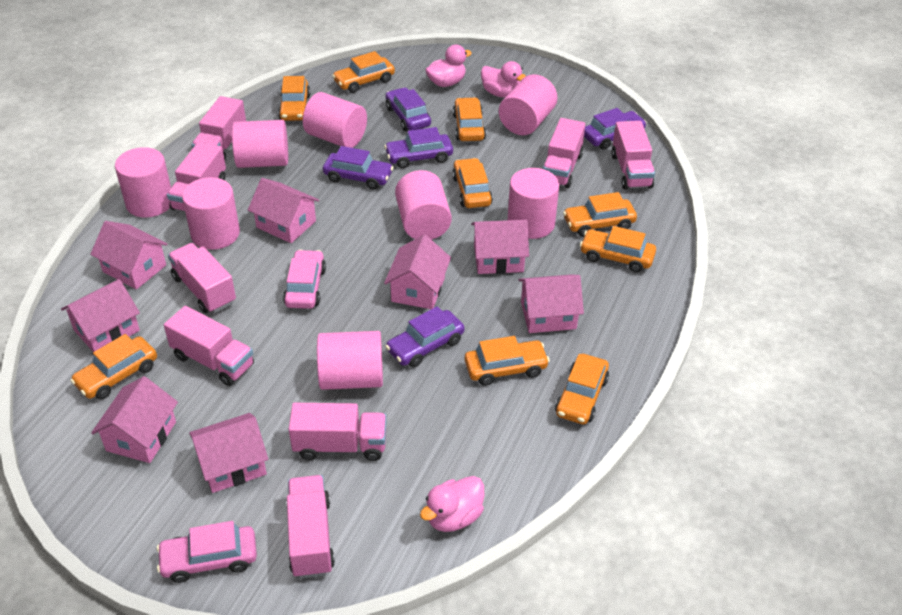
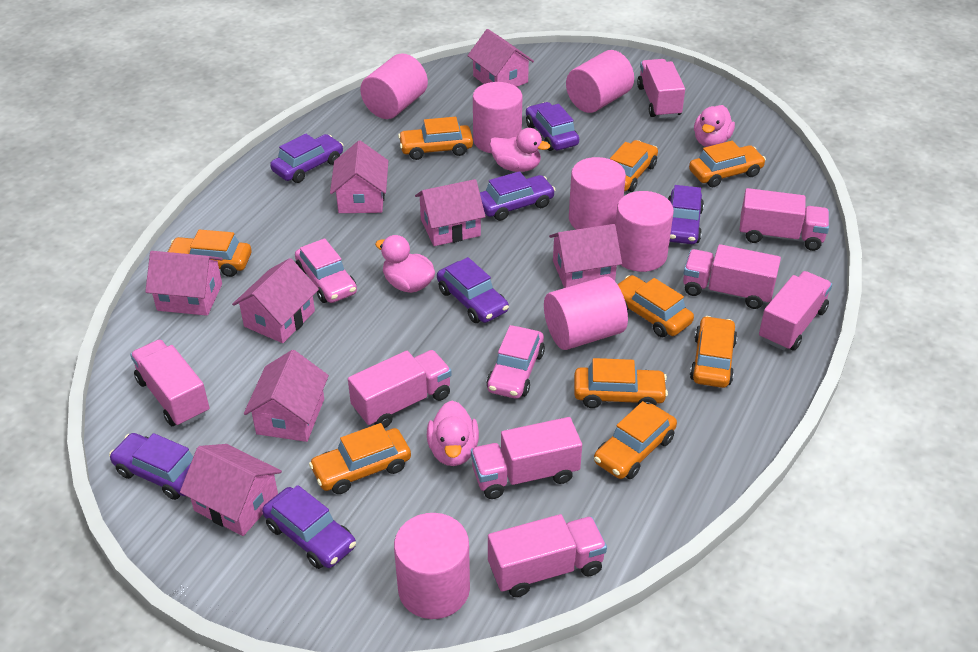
pink cylinder: 8 -> 7
pink duck: 3 -> 4
purple car: 5 -> 7

